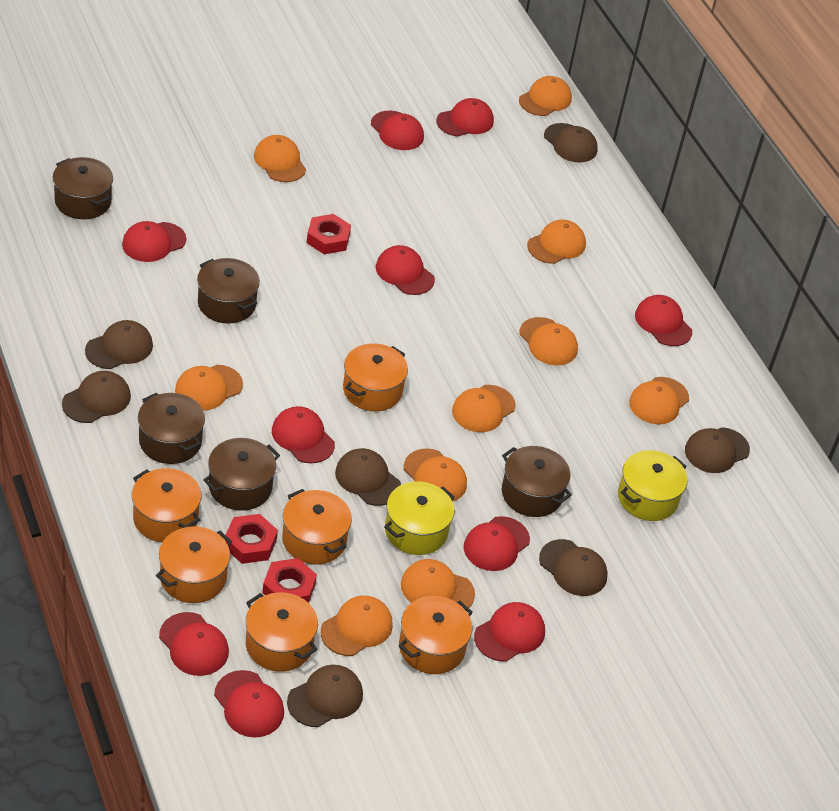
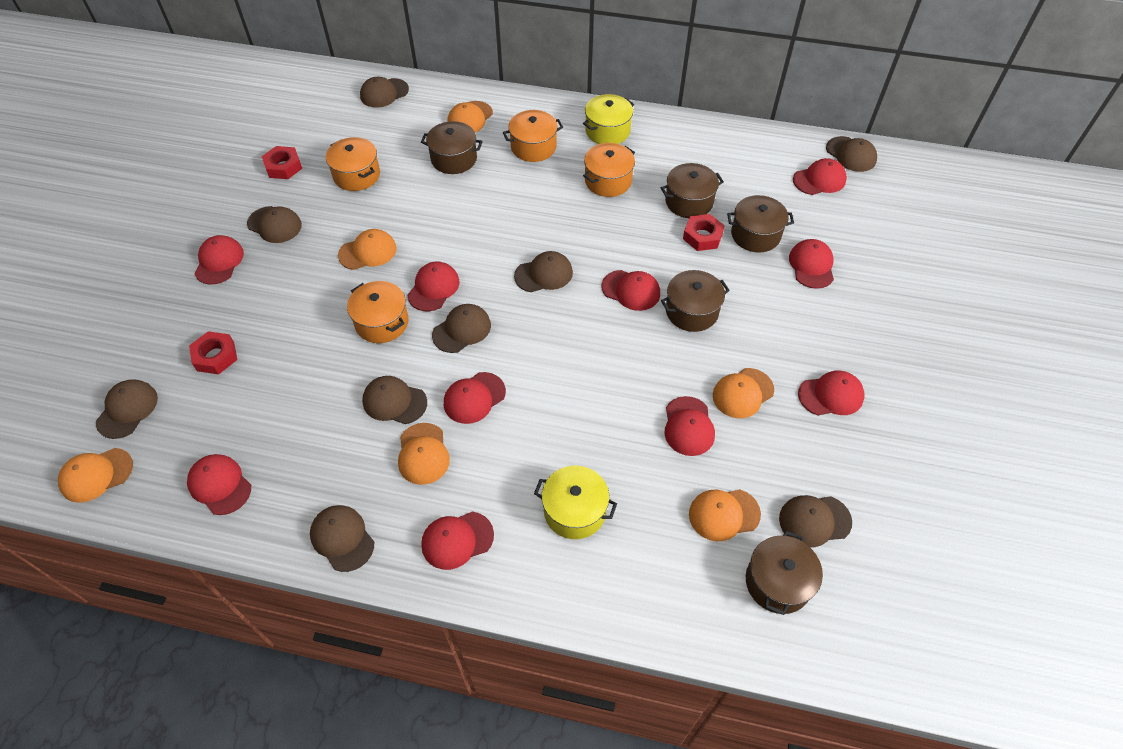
brown cap: 7 -> 9
orange cap: 10 -> 6
orange pot: 6 -> 4

